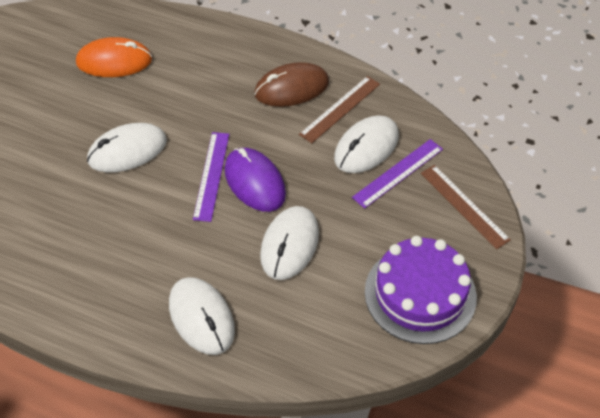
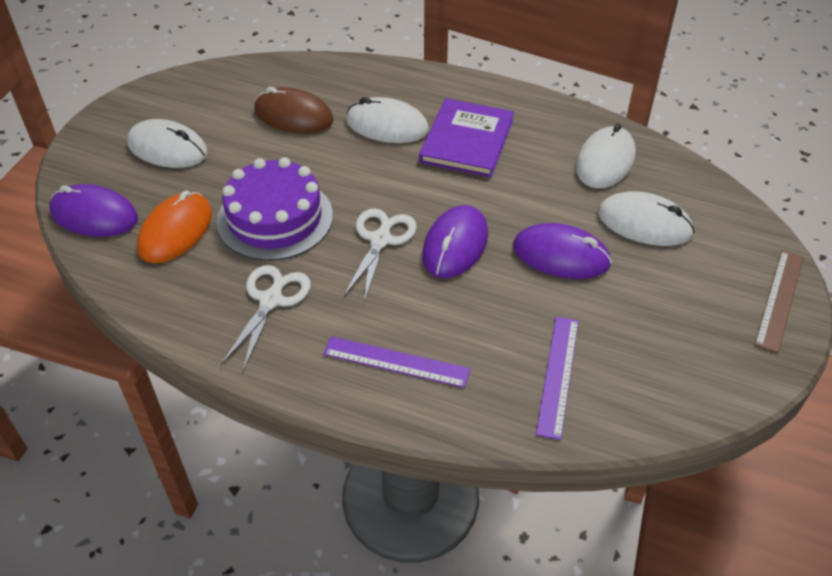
brown ruler: 2 -> 1
purple book: 0 -> 1
purple mouse: 1 -> 3
white scissors: 0 -> 2

